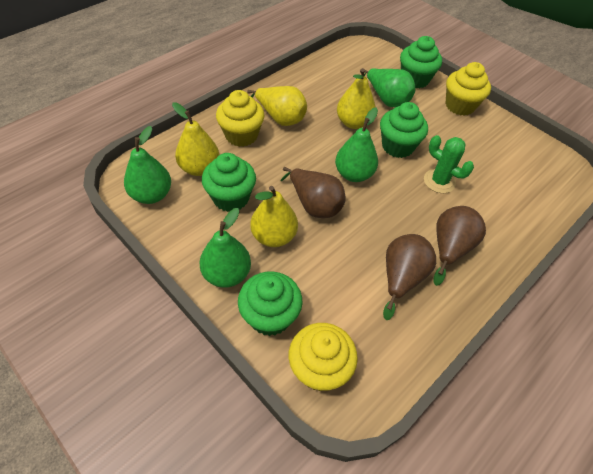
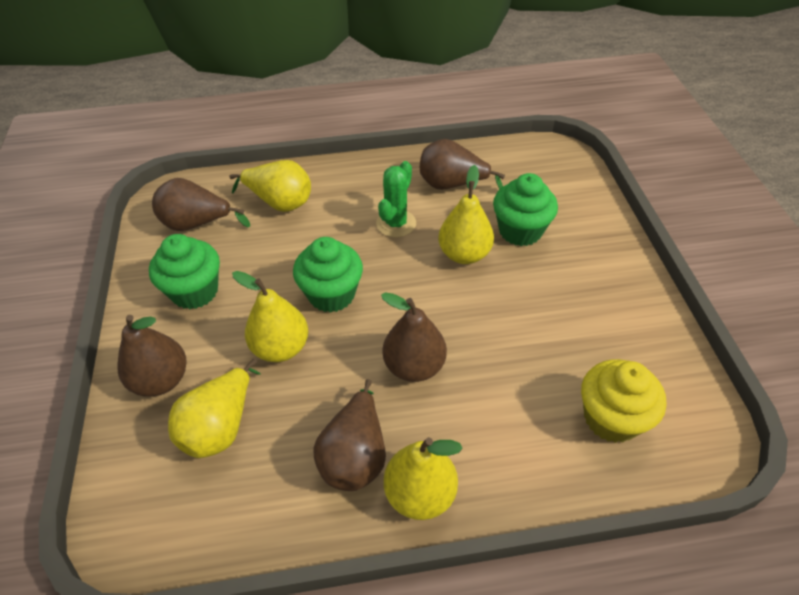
brown pear: 3 -> 5
green cupcake: 4 -> 3
green pear: 4 -> 0
yellow cupcake: 3 -> 1
yellow pear: 4 -> 5

